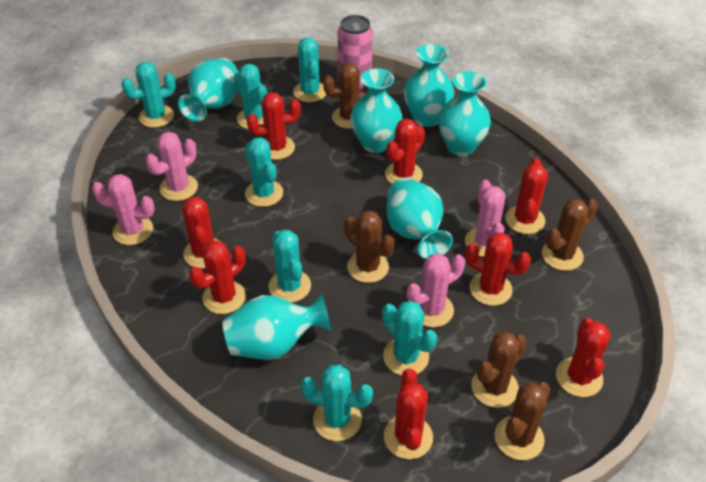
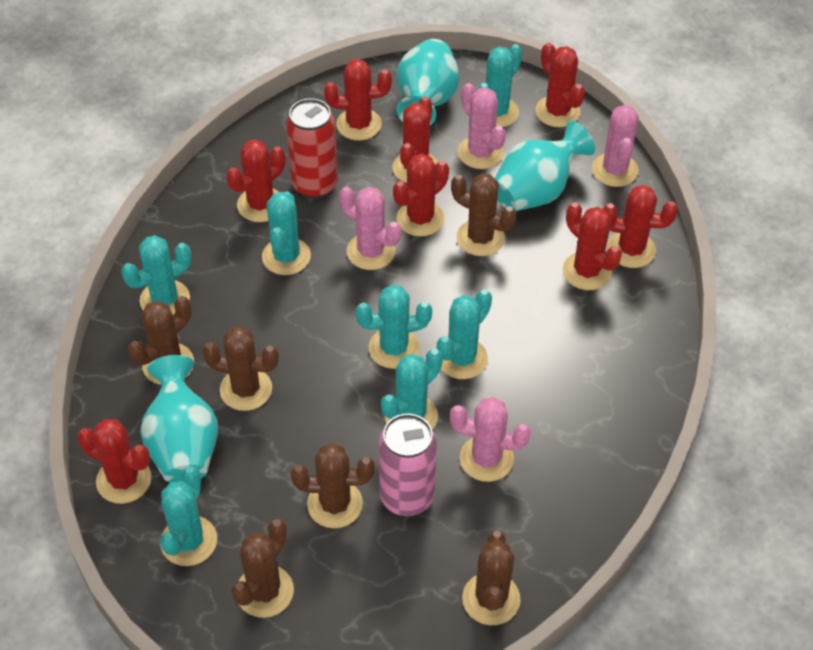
brown cactus: 5 -> 6
red can: 0 -> 1
turquoise vase: 6 -> 3

